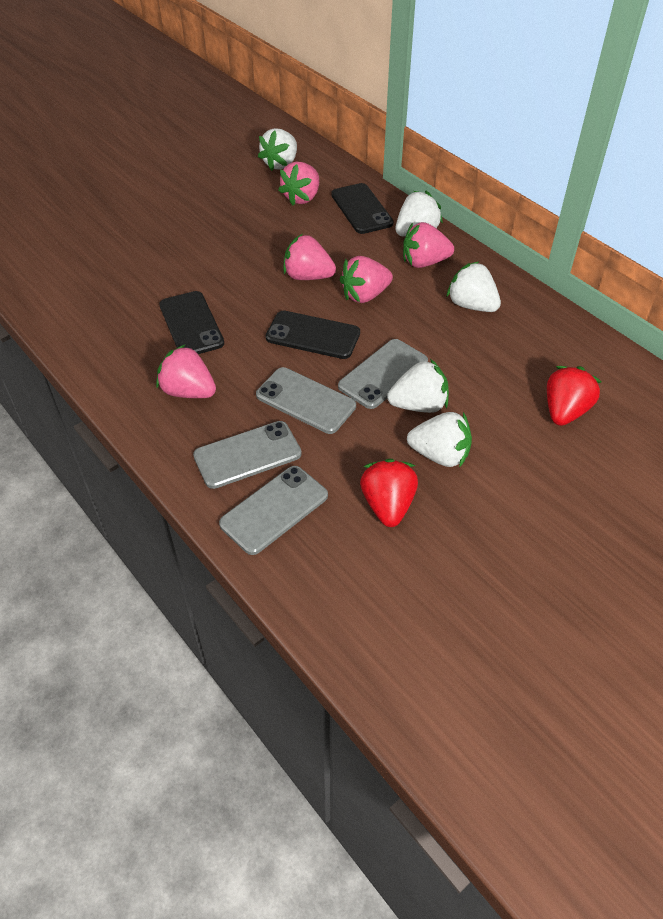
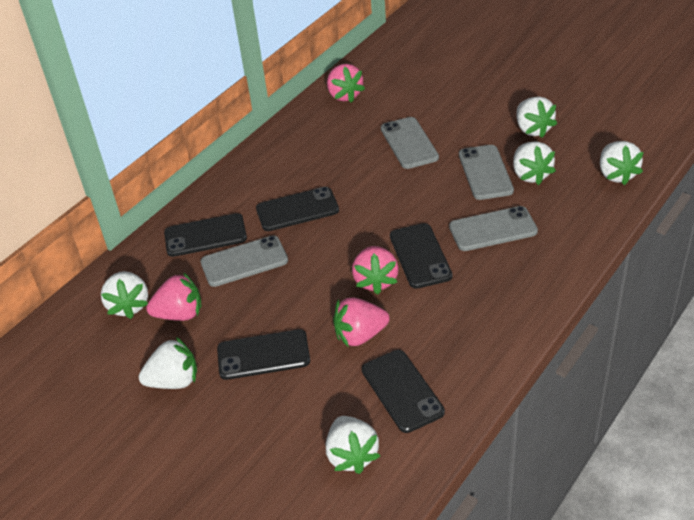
black phone: 3 -> 5
pink strawberry: 5 -> 4
red strawberry: 2 -> 0
white strawberry: 5 -> 6

